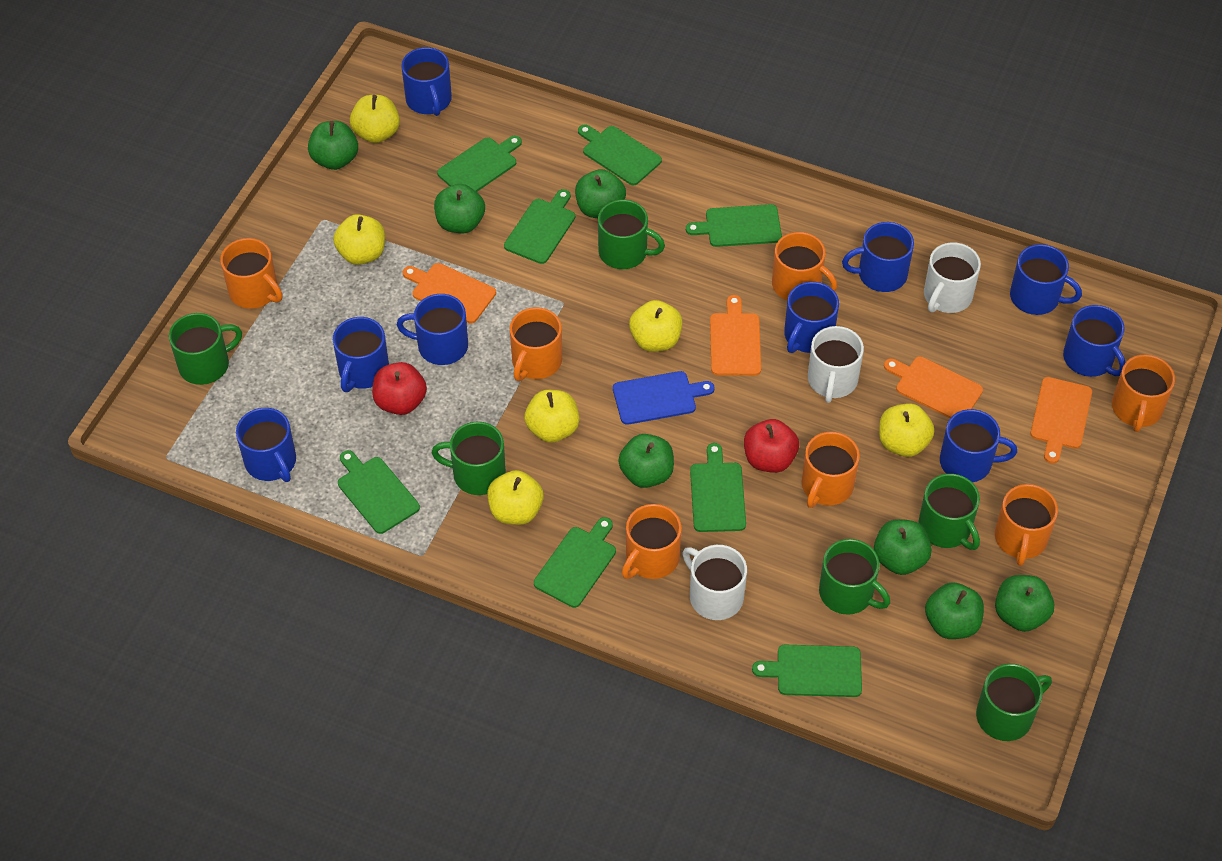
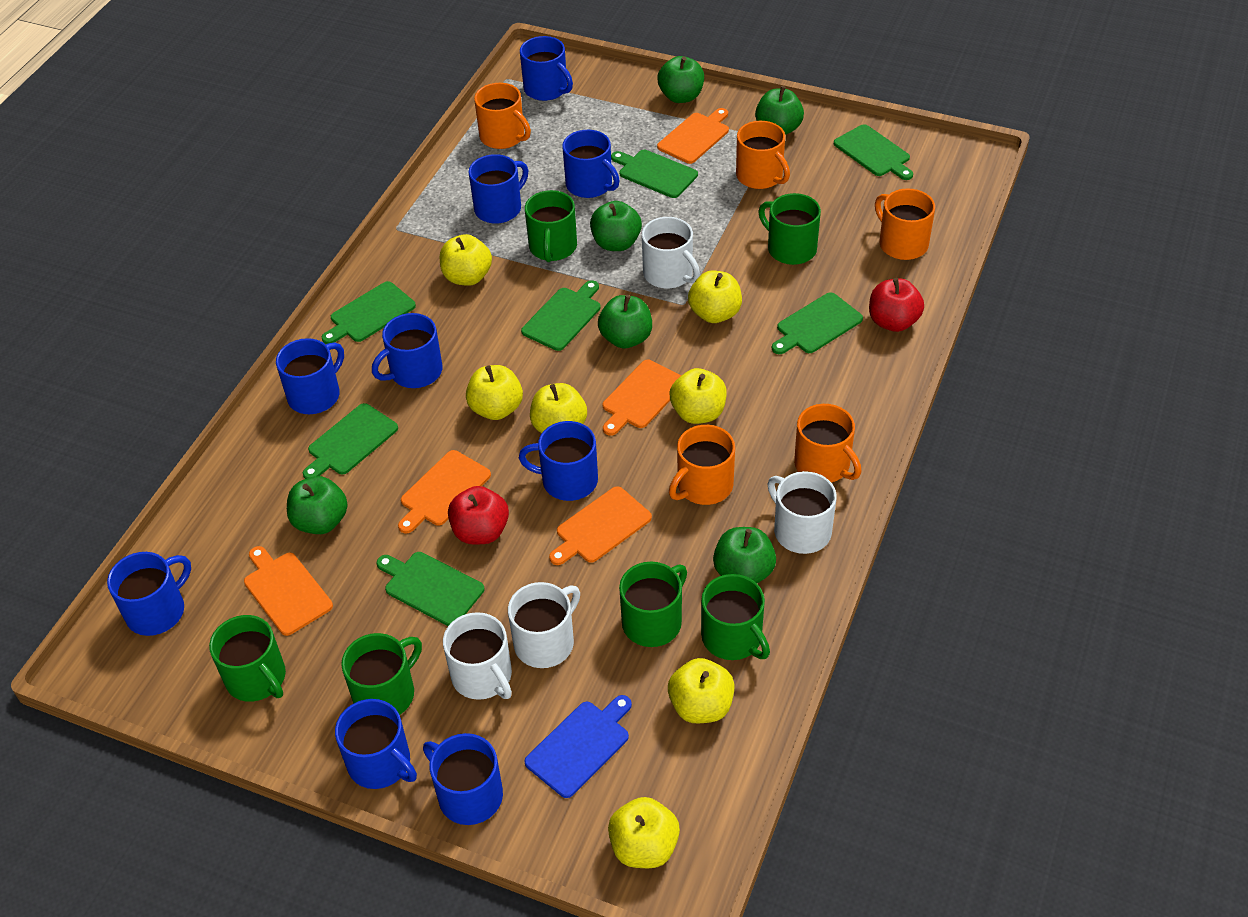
green apple: 7 -> 6
green cutting board: 8 -> 7
orange cutting board: 4 -> 5
orange mug: 7 -> 5
white mug: 3 -> 4
yellow apple: 6 -> 7

